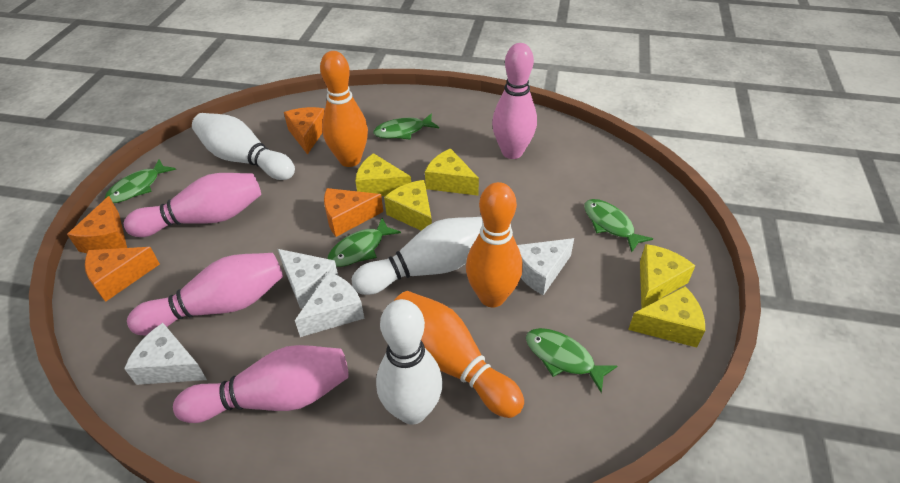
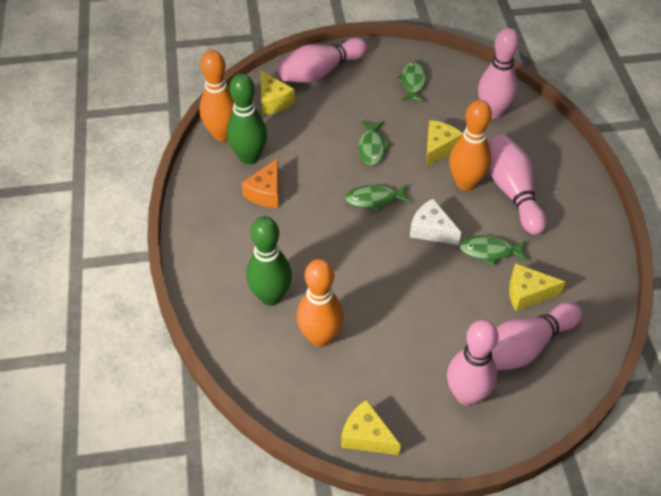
green bowling pin: 0 -> 2
green fish: 5 -> 4
orange cheese: 4 -> 1
pink bowling pin: 4 -> 5
white bowling pin: 3 -> 0
white cheese: 4 -> 1
yellow cheese: 5 -> 4

